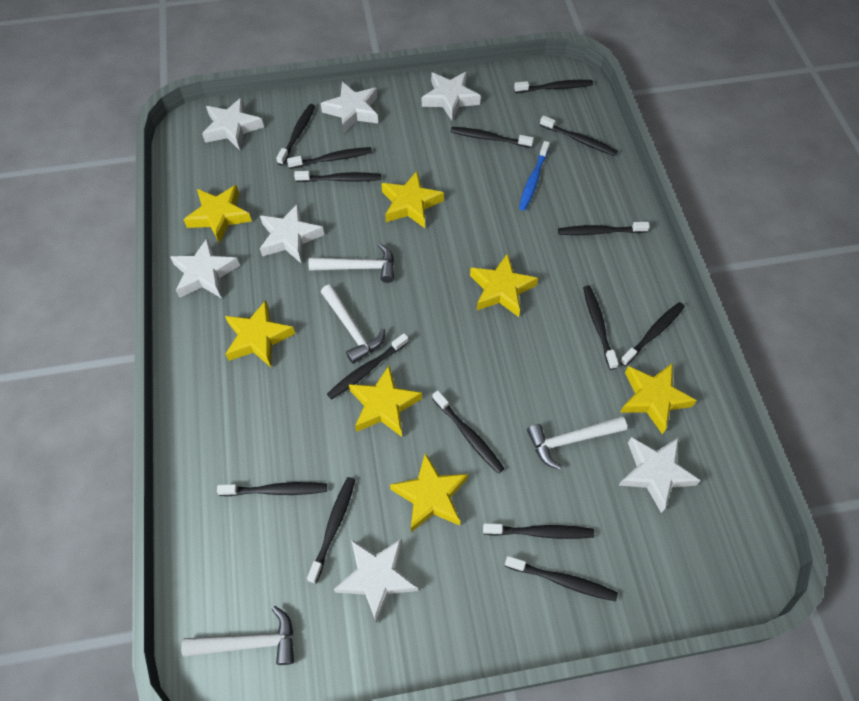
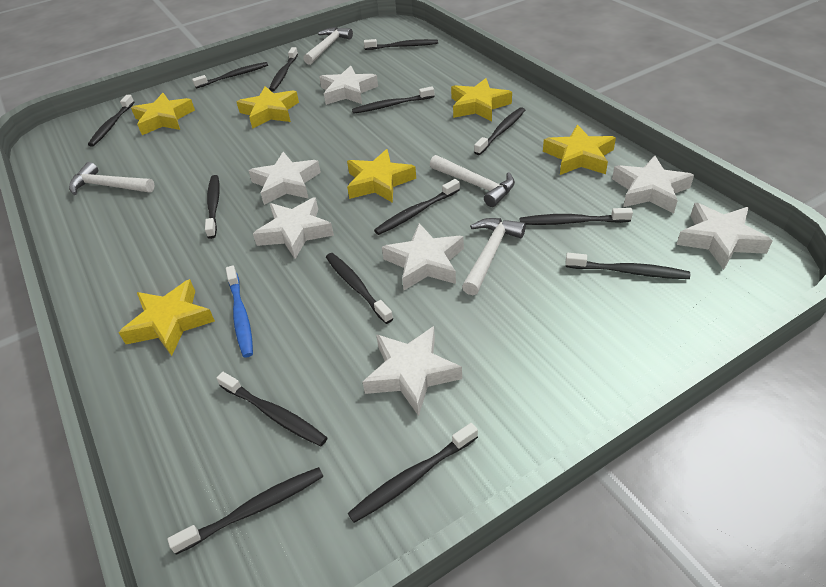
black toothbrush: 15 -> 14
yellow star: 7 -> 6

